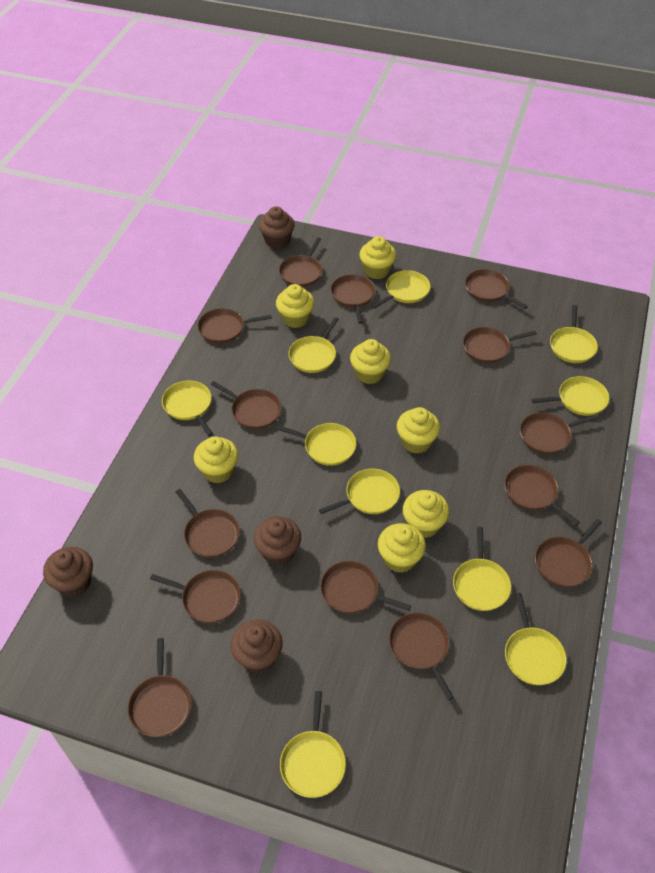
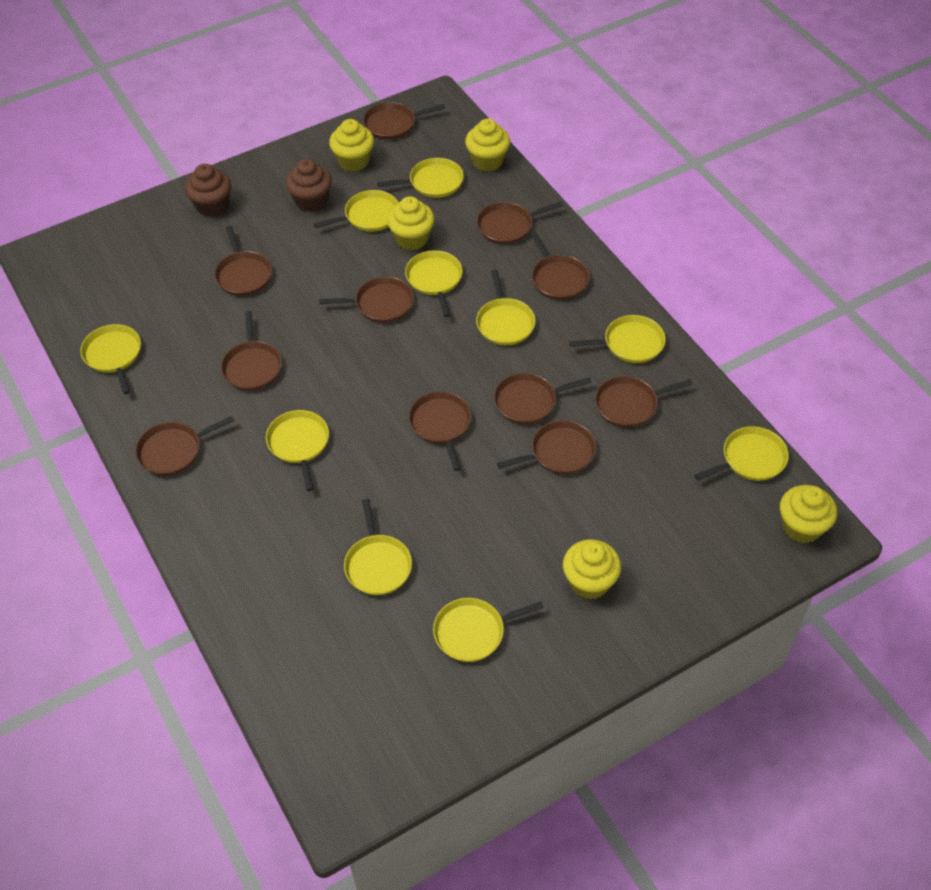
brown cupcake: 4 -> 2
brown pan: 14 -> 11
yellow cupcake: 7 -> 5

